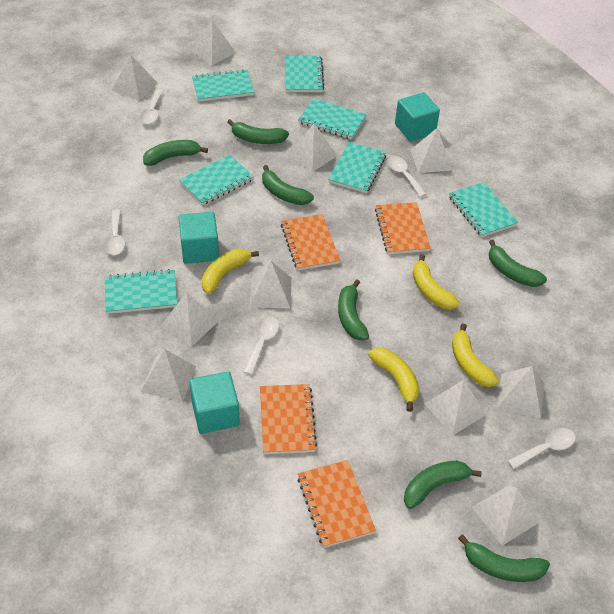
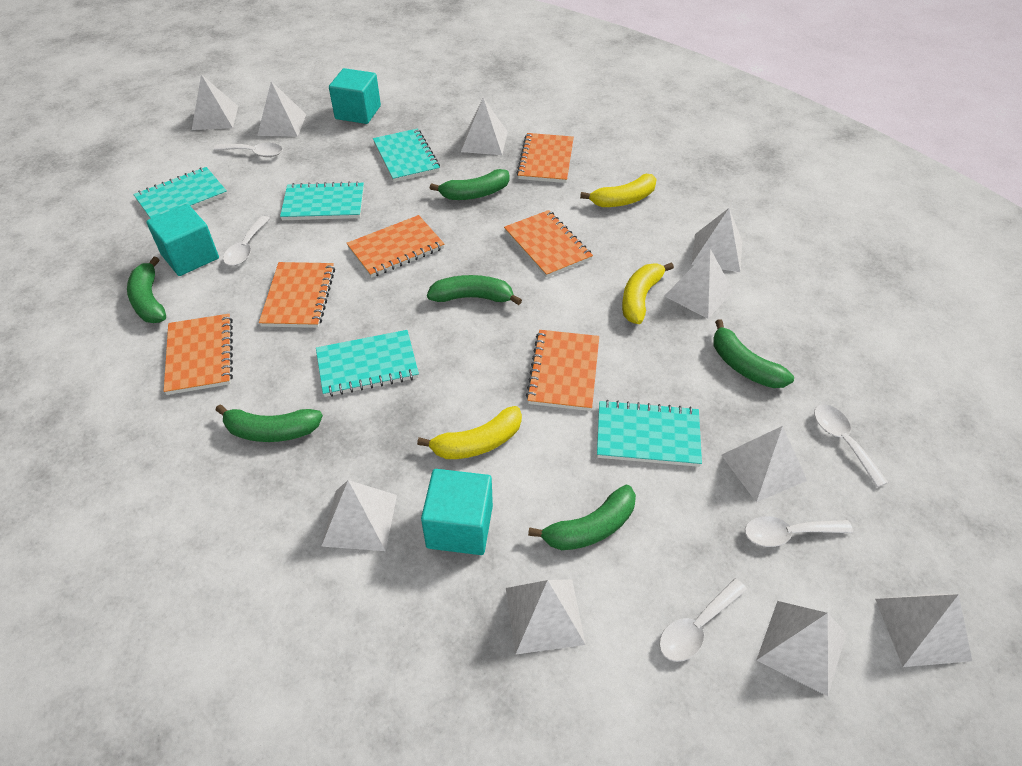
green banana: 7 -> 6
orange notebook: 4 -> 6
turquoise notebook: 7 -> 5
yellow banana: 4 -> 3

